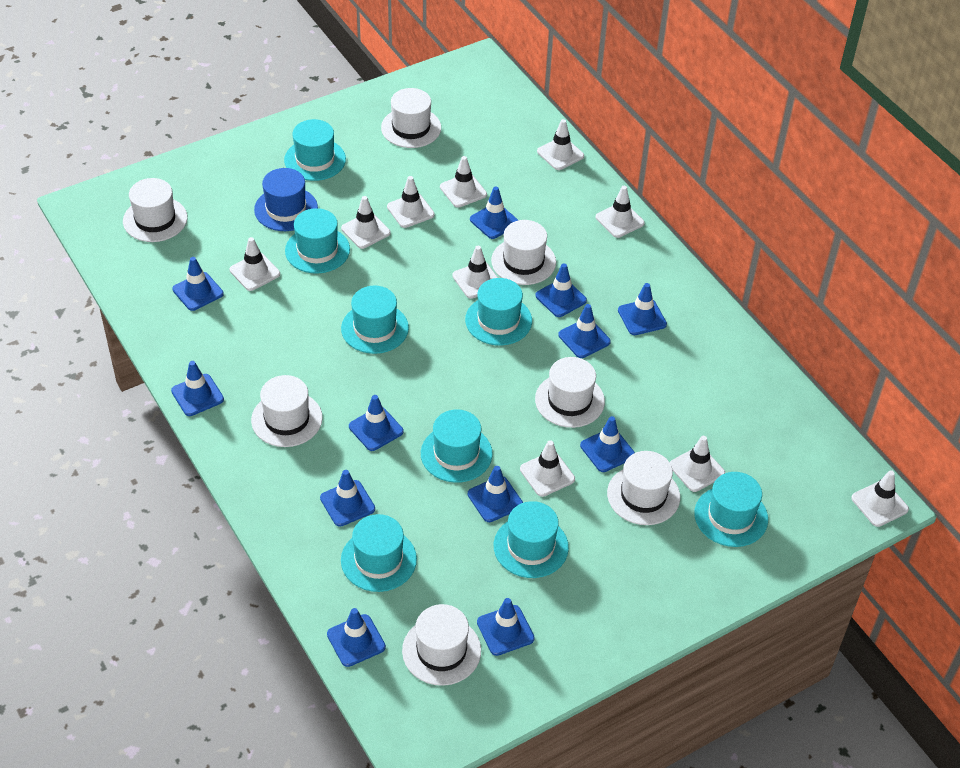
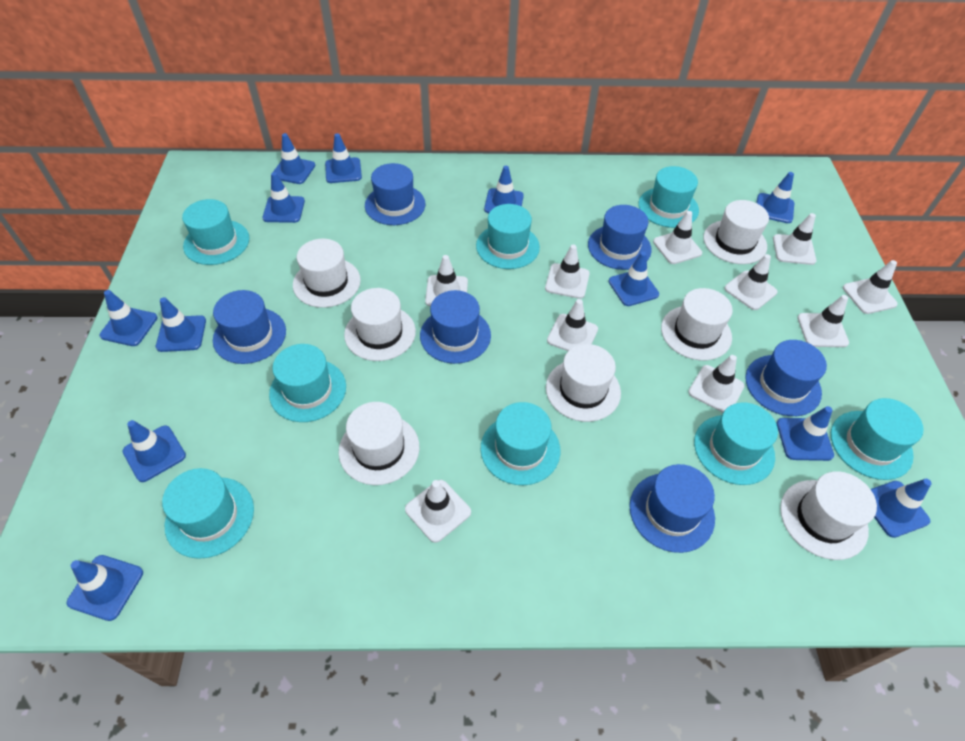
blue hat: 1 -> 6

